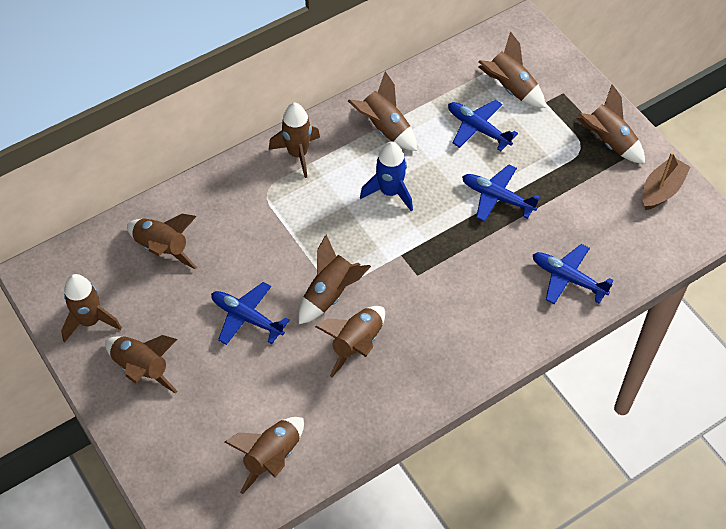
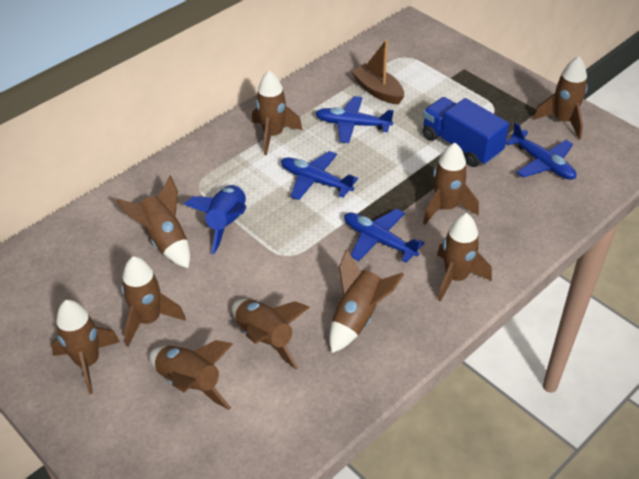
blue truck: 0 -> 1

